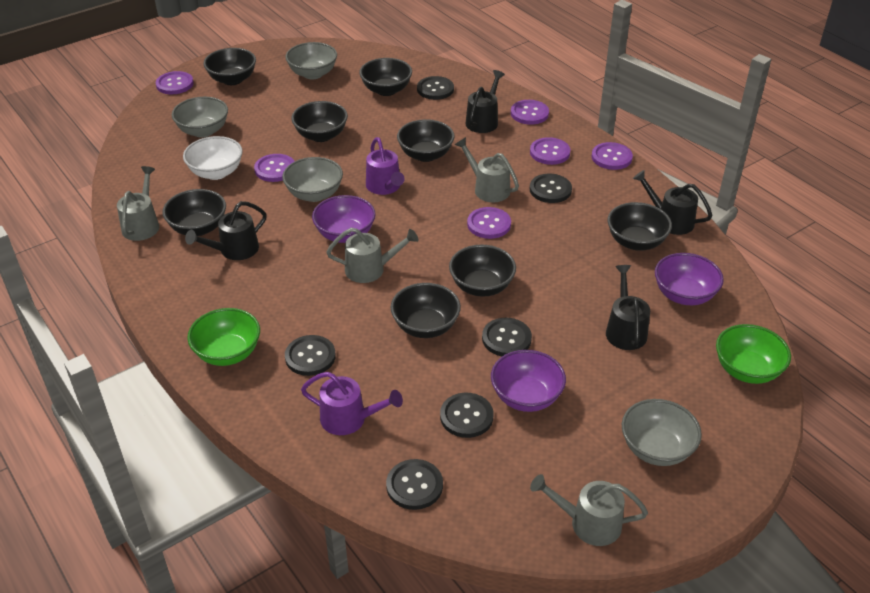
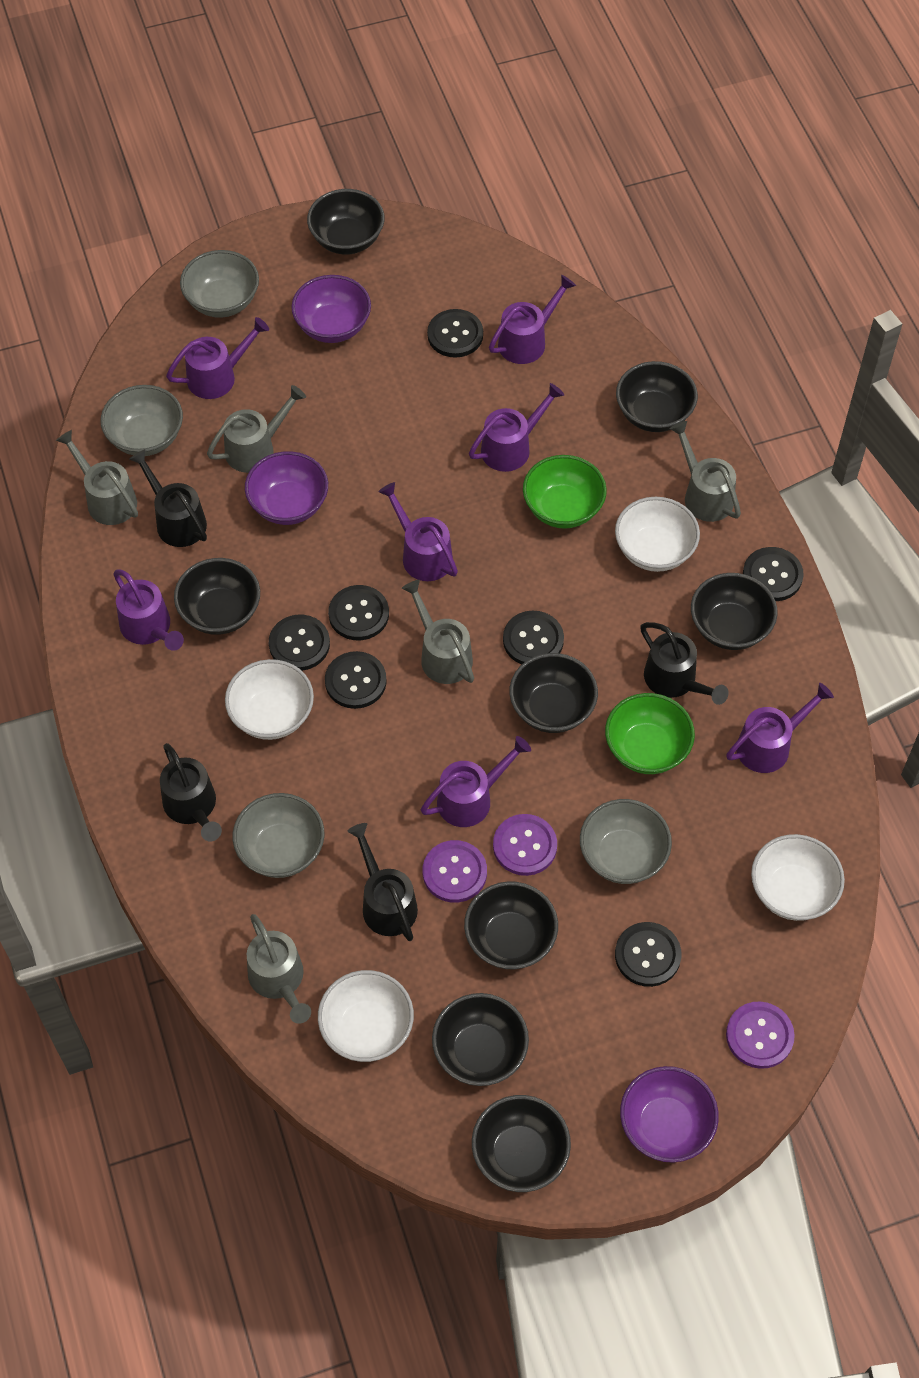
black button: 6 -> 7
grey watering can: 4 -> 5
purple button: 6 -> 3
purple watering can: 2 -> 7
white bowl: 1 -> 4

